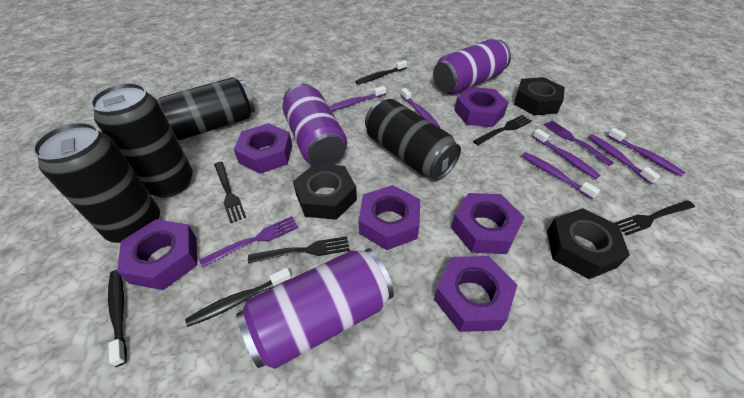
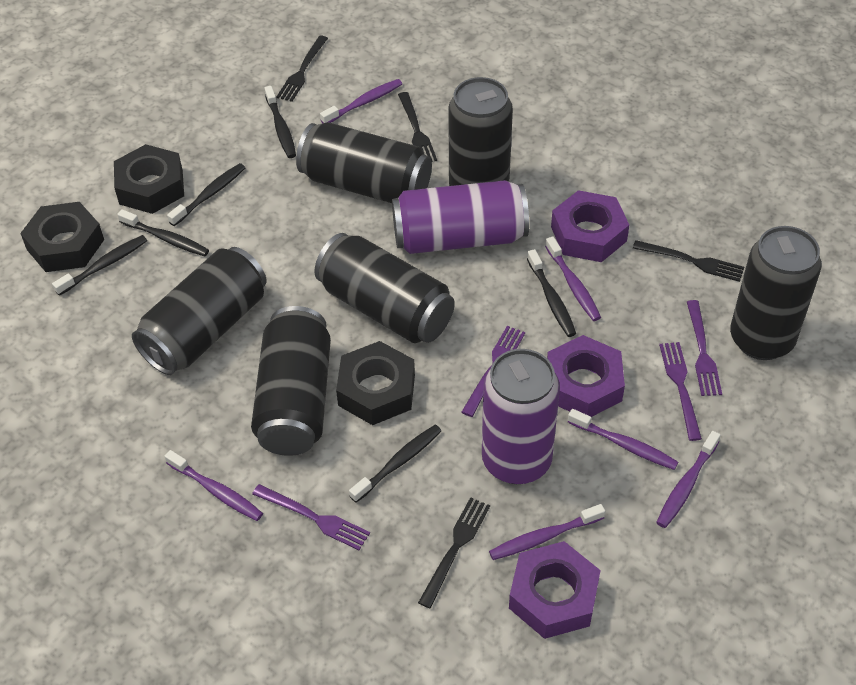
black can: 4 -> 6
black toothbrush: 3 -> 6
purple can: 3 -> 2
purple fork: 2 -> 4
purple nut: 6 -> 3

